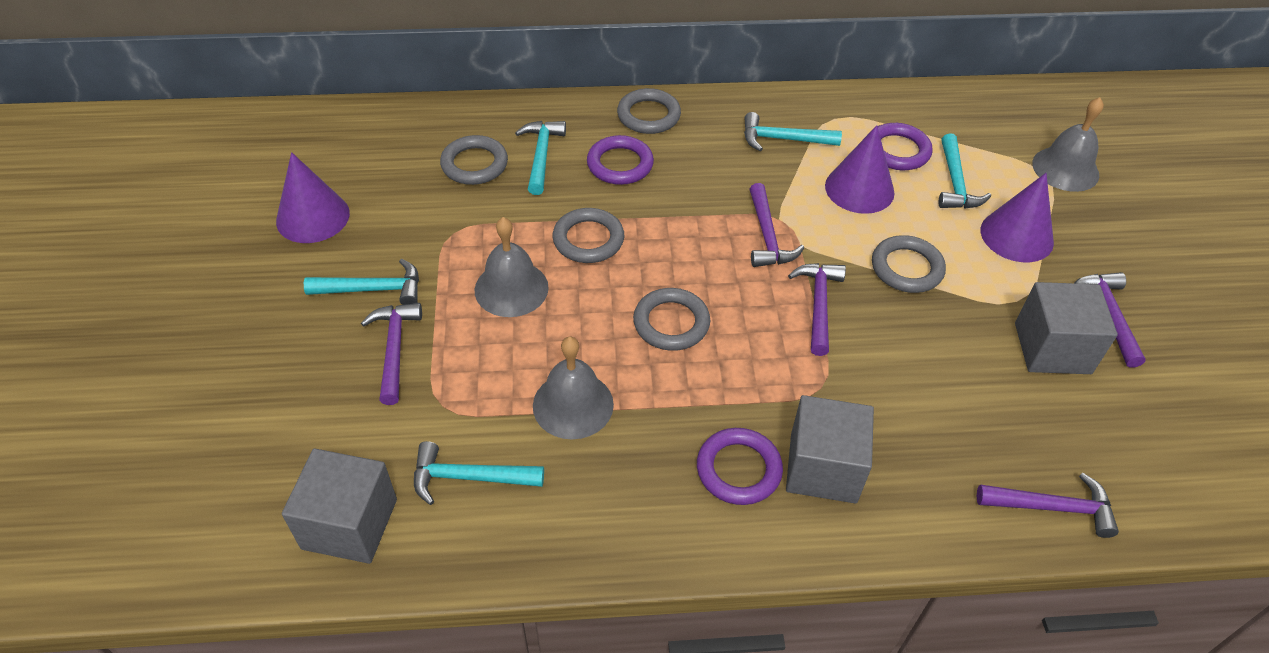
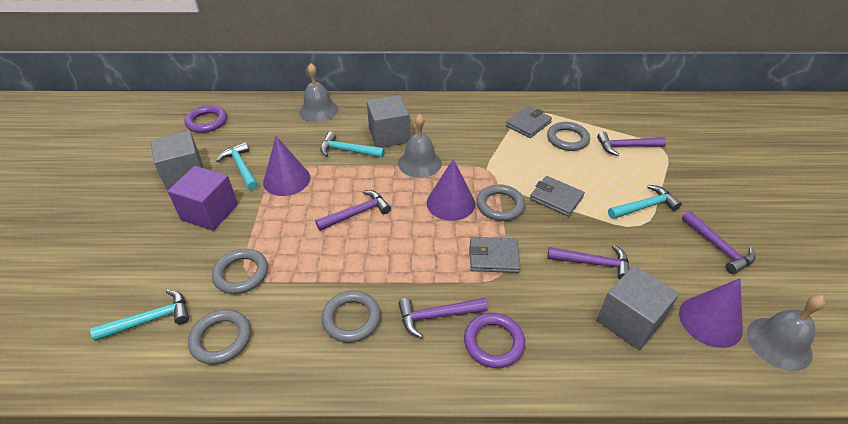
grey wallet: 0 -> 3
purple cube: 0 -> 1
purple ring: 3 -> 2
turquoise hammer: 5 -> 4

